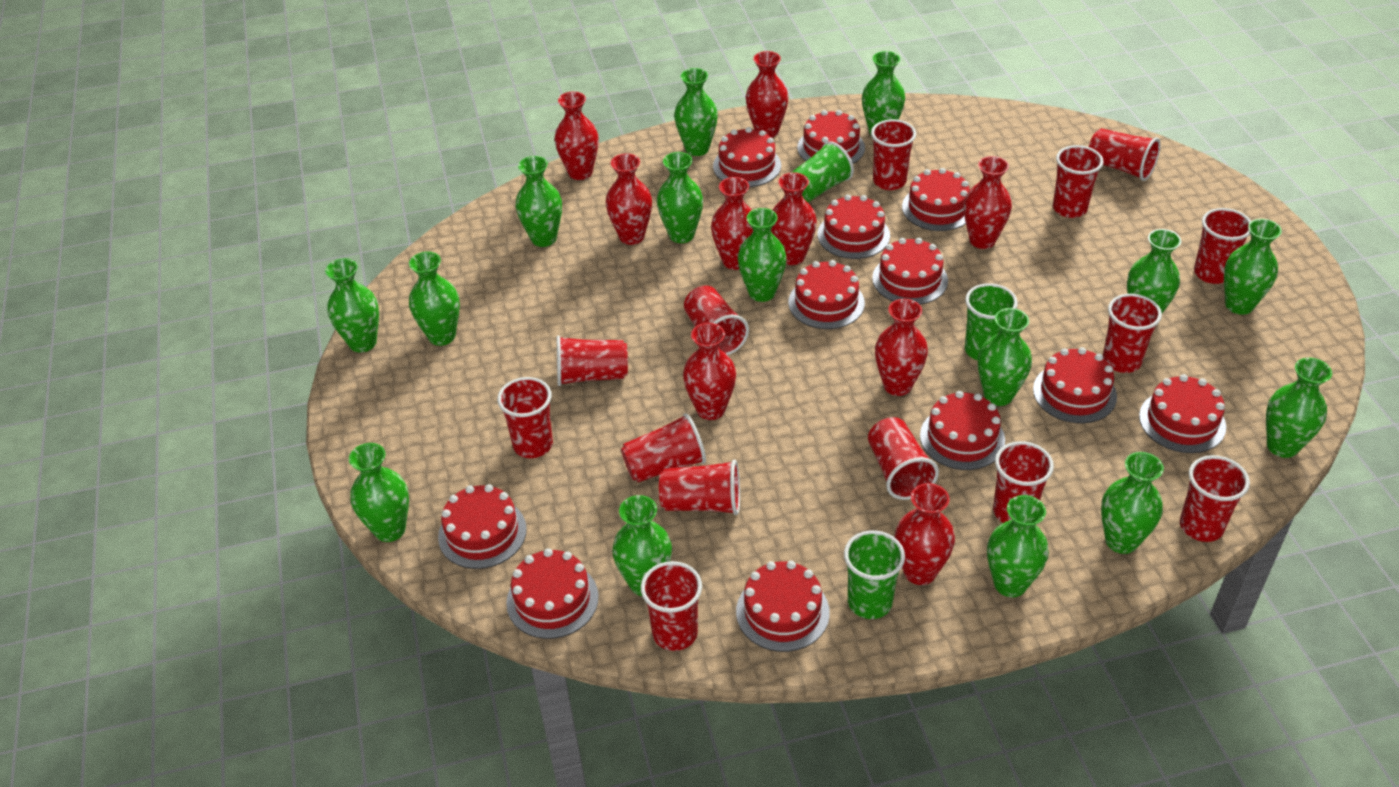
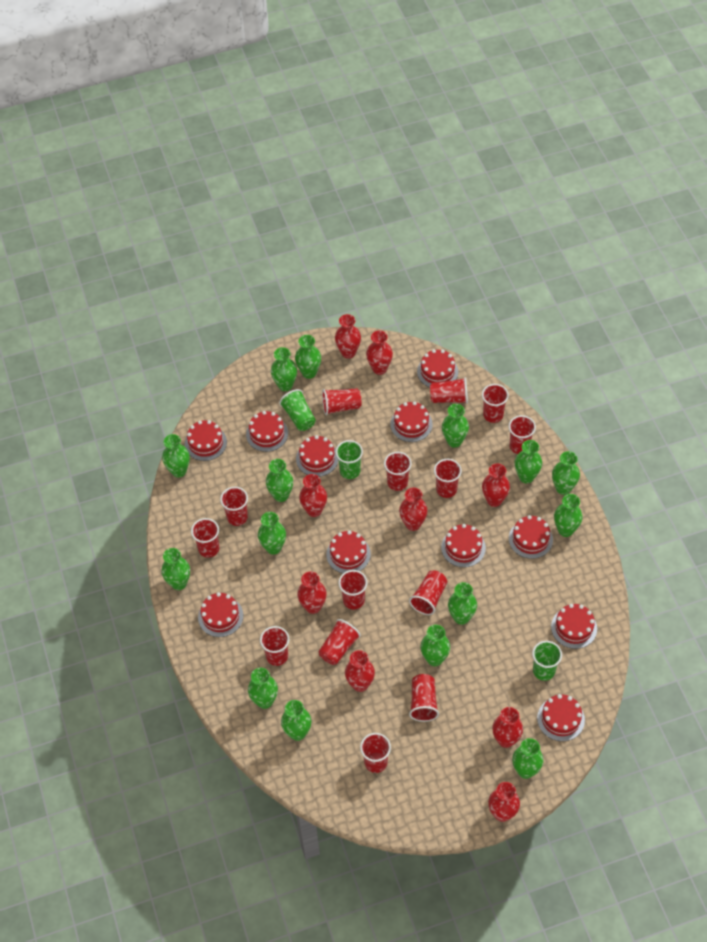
red cake: 12 -> 11

